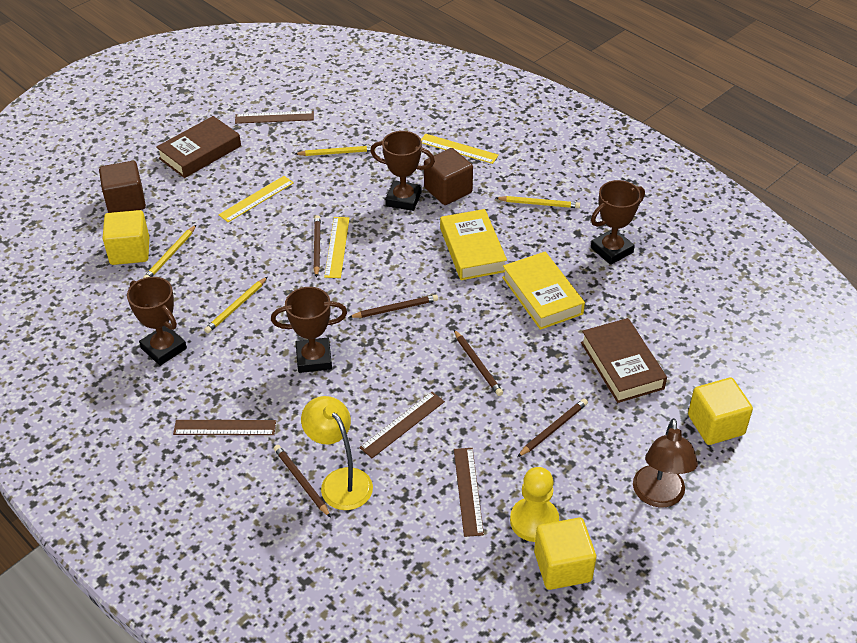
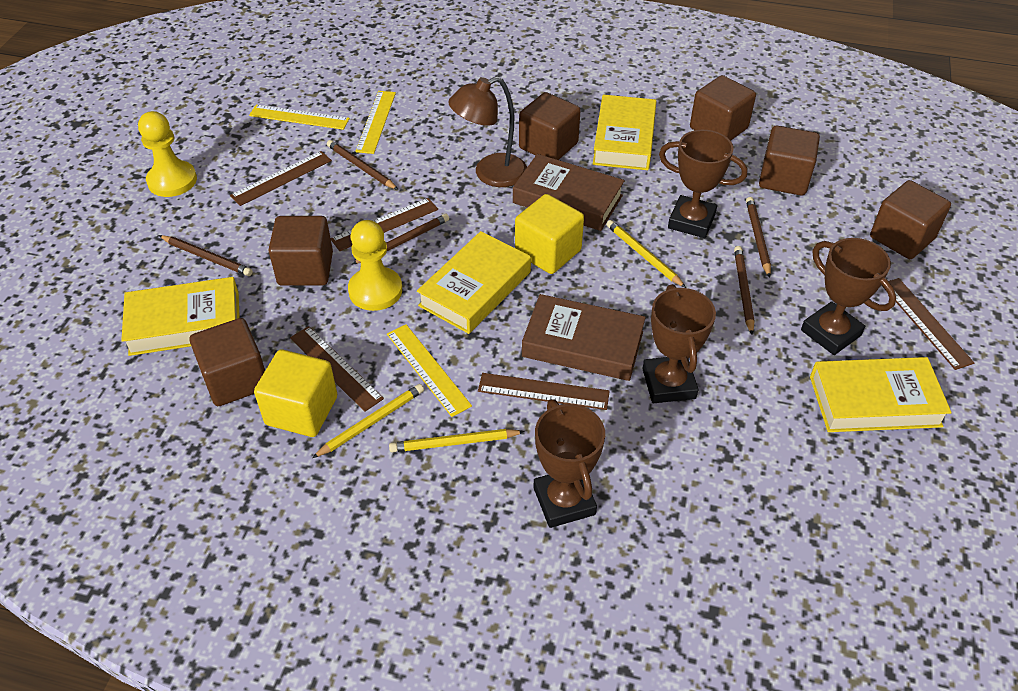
brown cube: 2 -> 6
brown ruler: 4 -> 5
yellow book: 2 -> 4
yellow cube: 3 -> 2
yellow lamp: 1 -> 0
yellow pawn: 1 -> 2
yellow pencil: 4 -> 3

